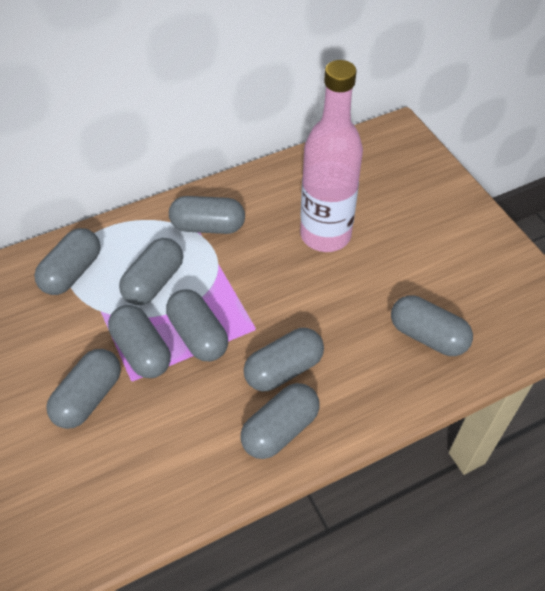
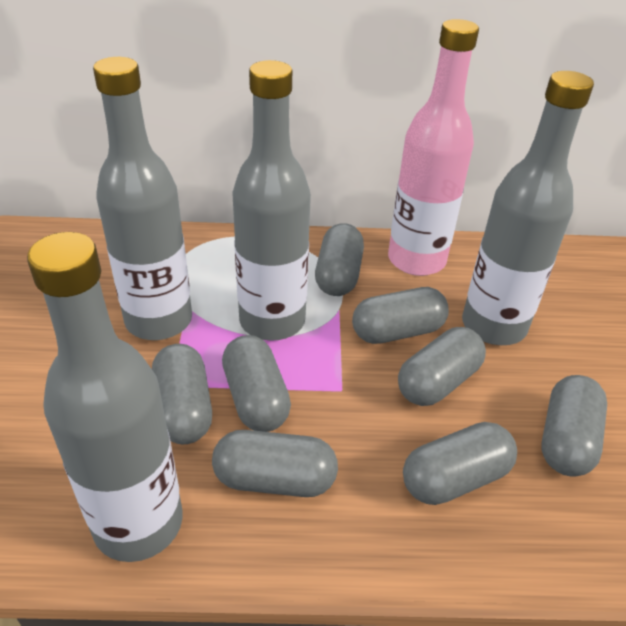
grey bottle: 0 -> 4
grey capsule: 9 -> 8

